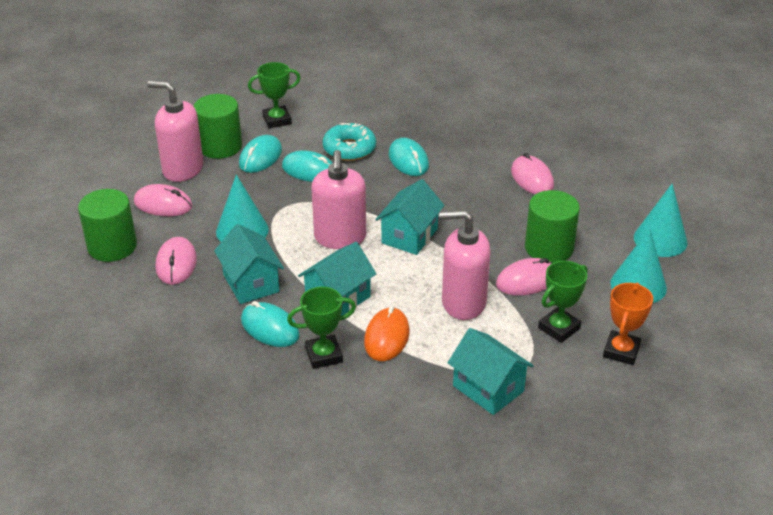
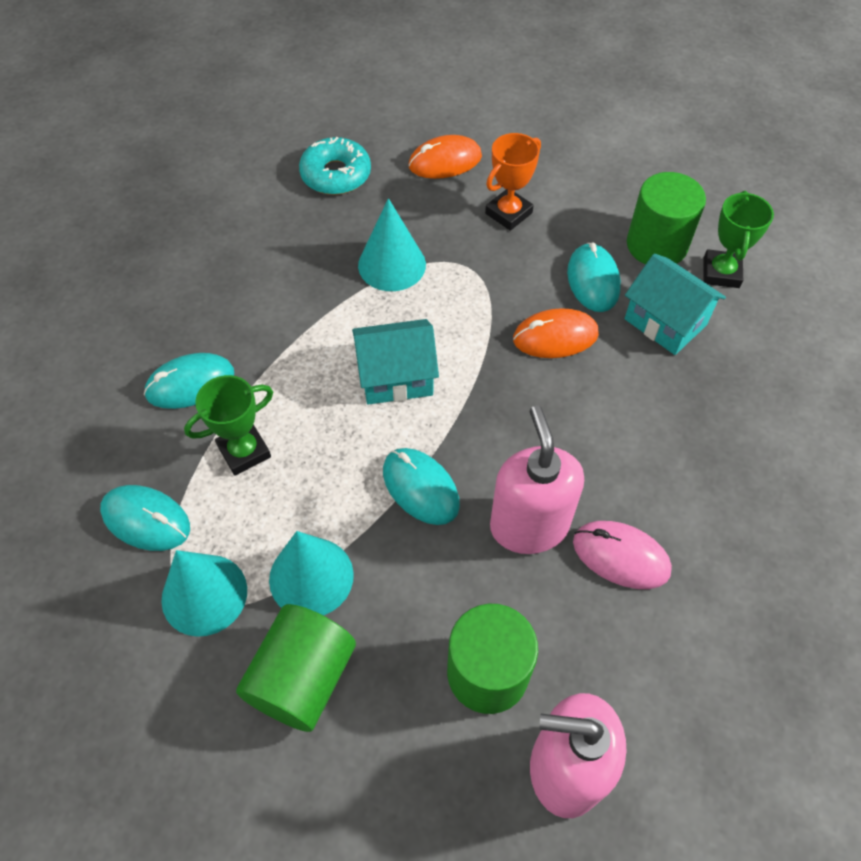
green trophy: 3 -> 2
orange mouse: 1 -> 2
pink mouse: 4 -> 1
pink soap dispenser: 3 -> 2
turquoise house: 4 -> 2

